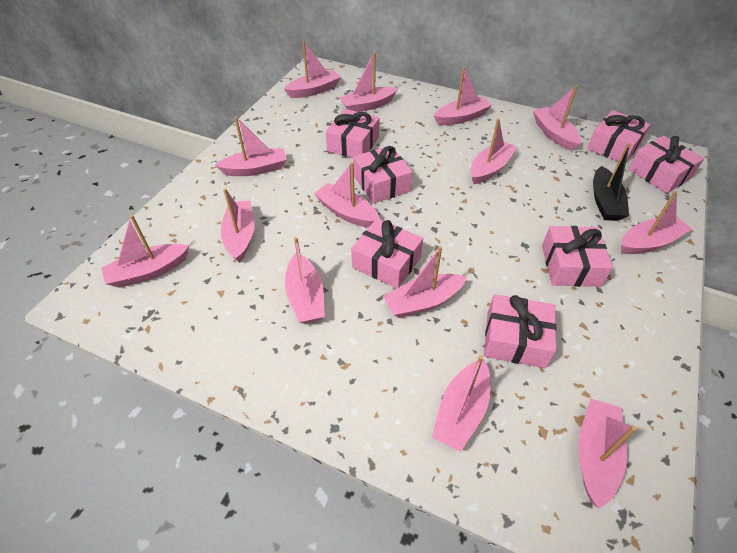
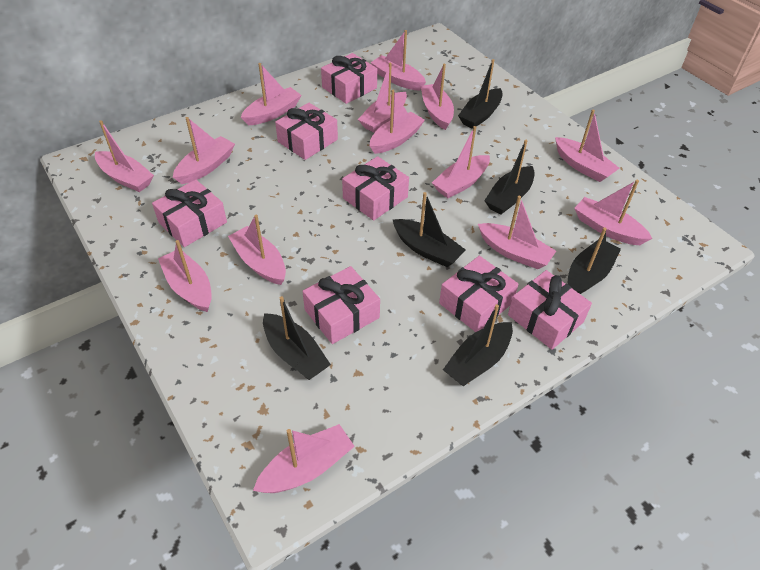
black boat: 1 -> 6

